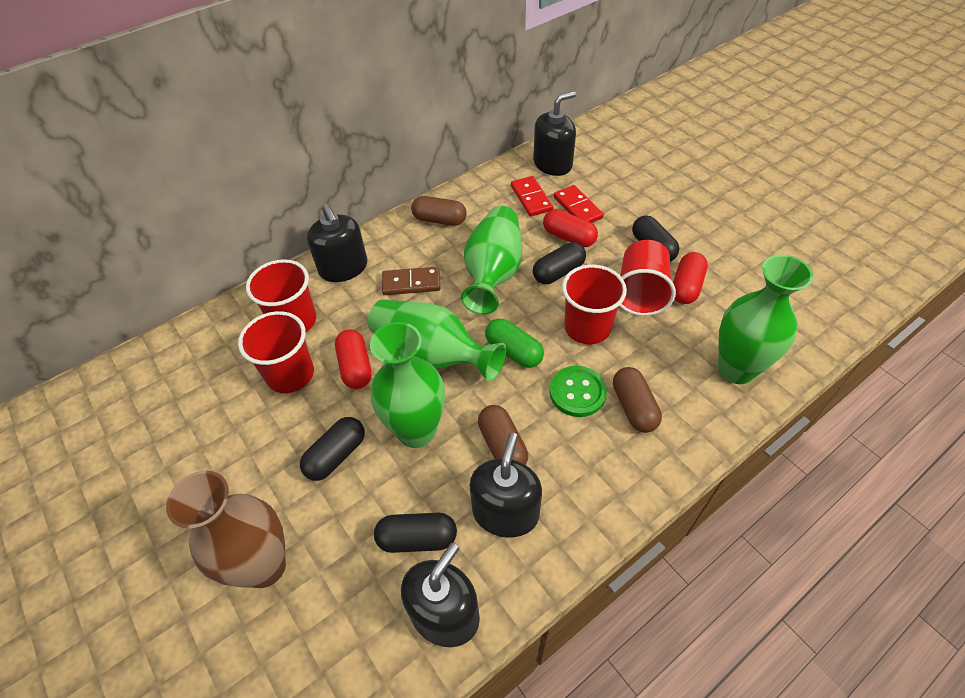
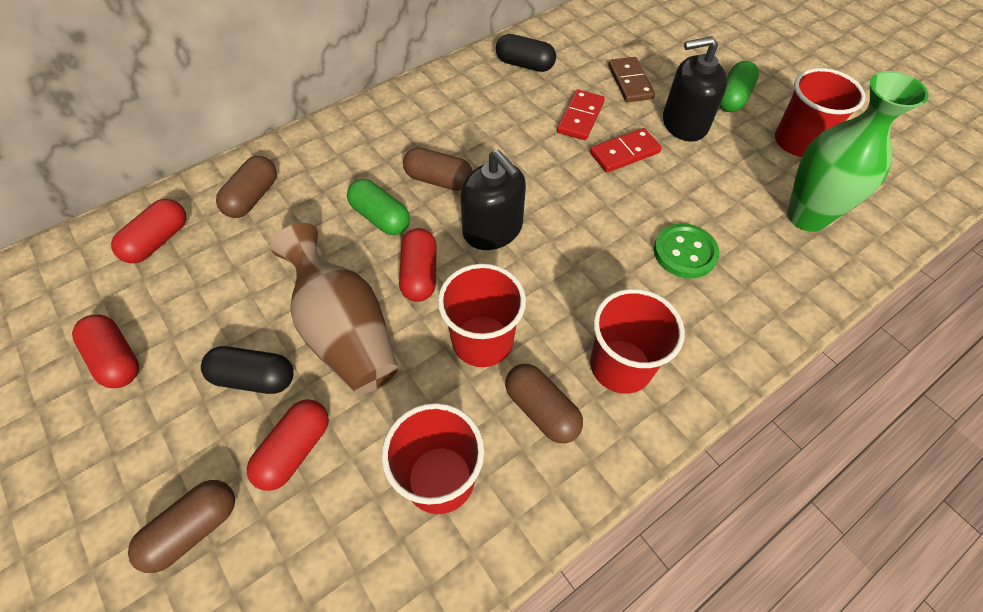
black capsule: 4 -> 2
black soap dispenser: 4 -> 2
brown capsule: 3 -> 4
green capsule: 1 -> 2
green vase: 4 -> 1
red capsule: 3 -> 4

